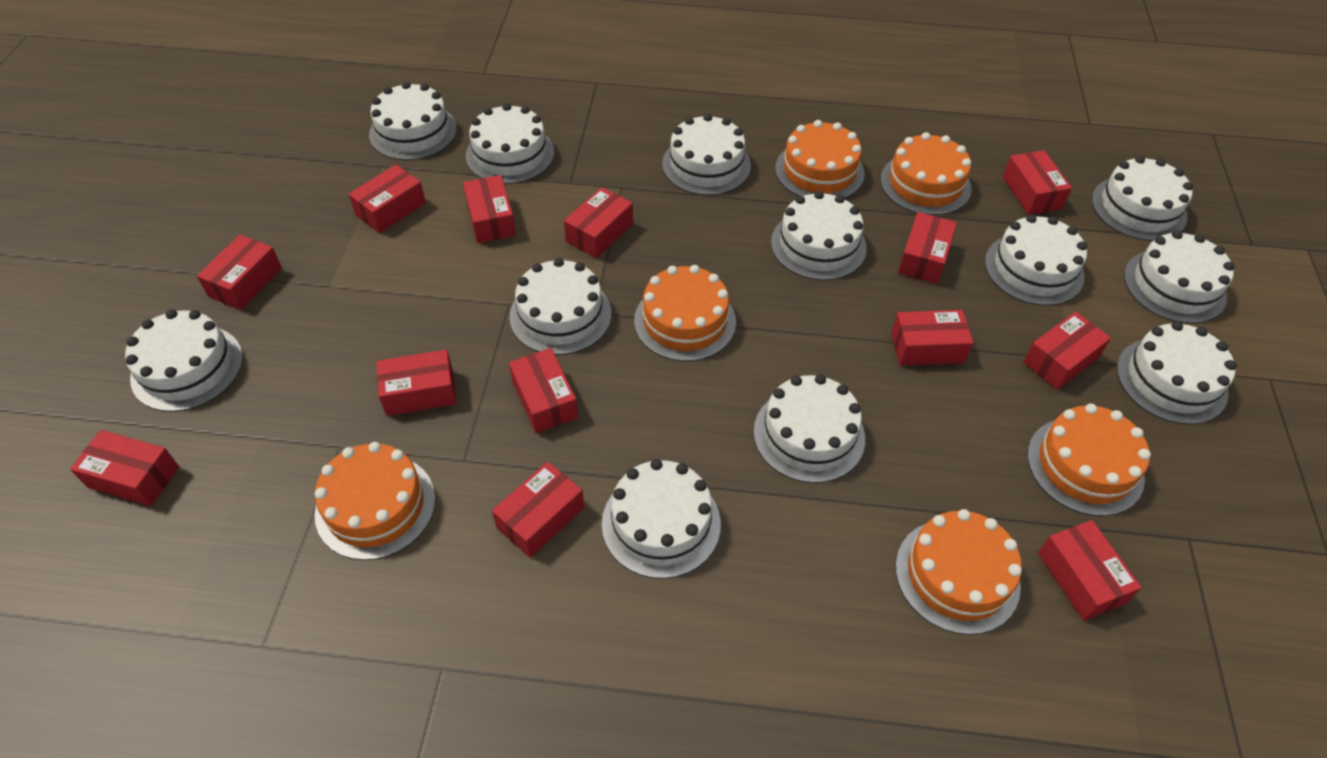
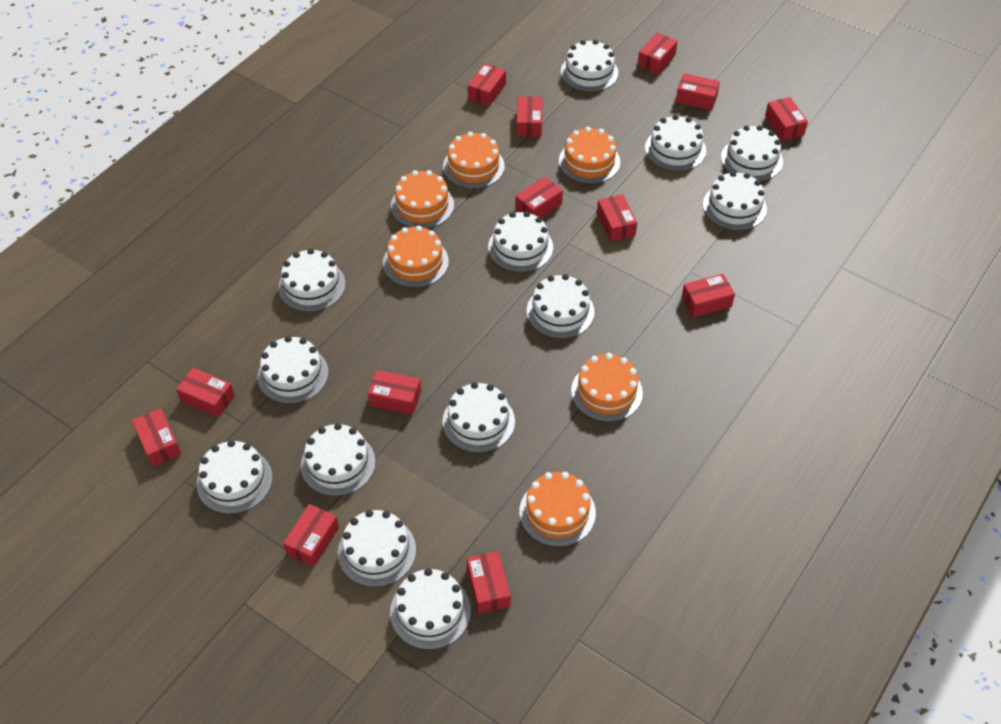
white cake: 12 -> 13

